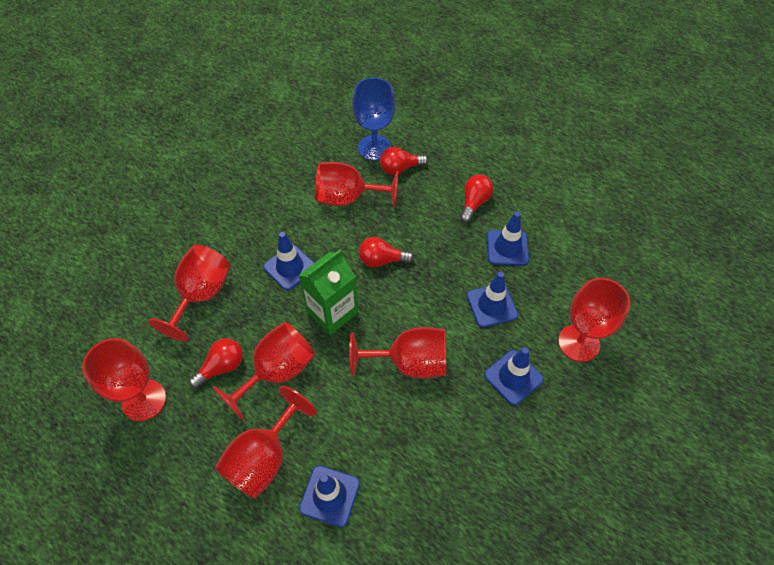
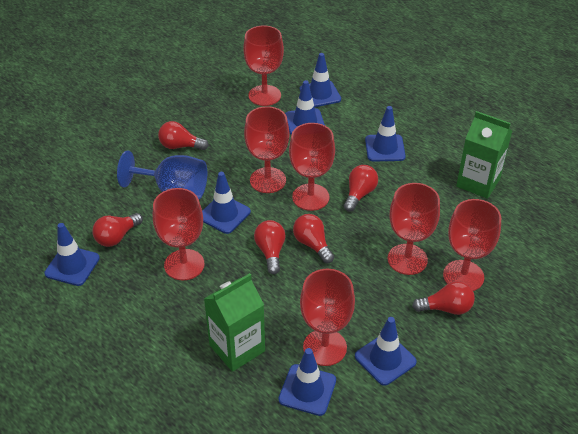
blue traffic cone: 5 -> 7
green carton: 1 -> 2
red light bulb: 4 -> 6

